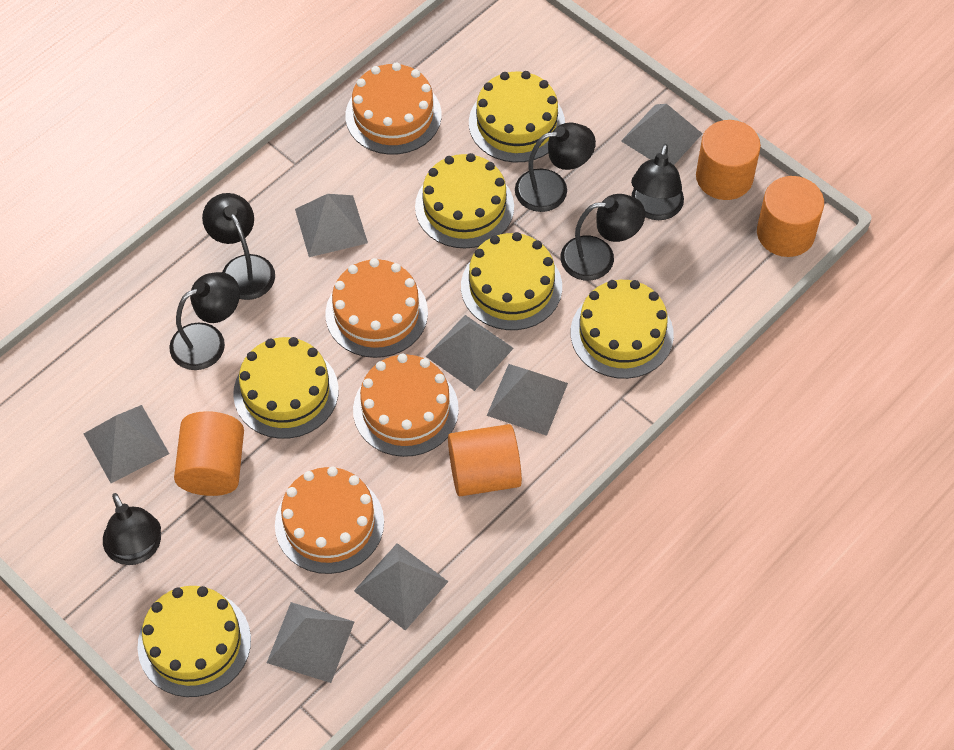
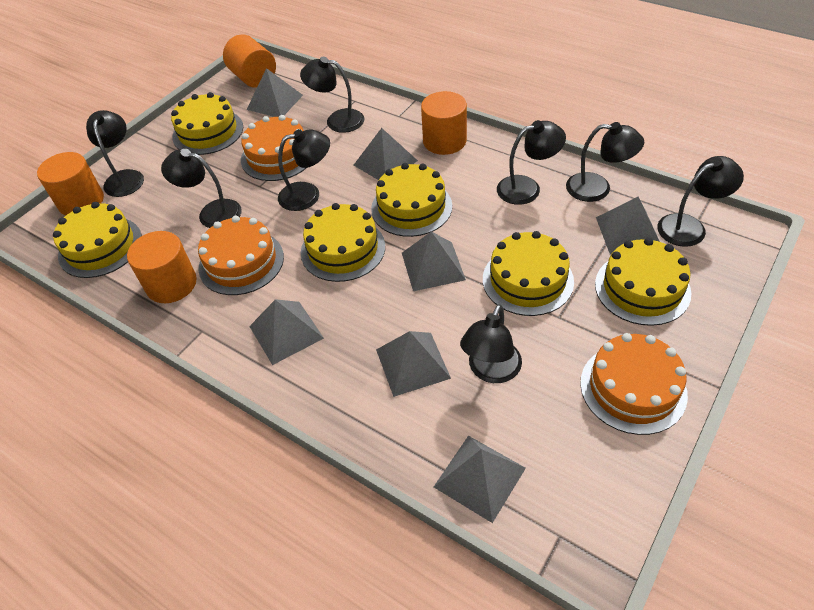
black lamp: 6 -> 8
orange cake: 4 -> 3

